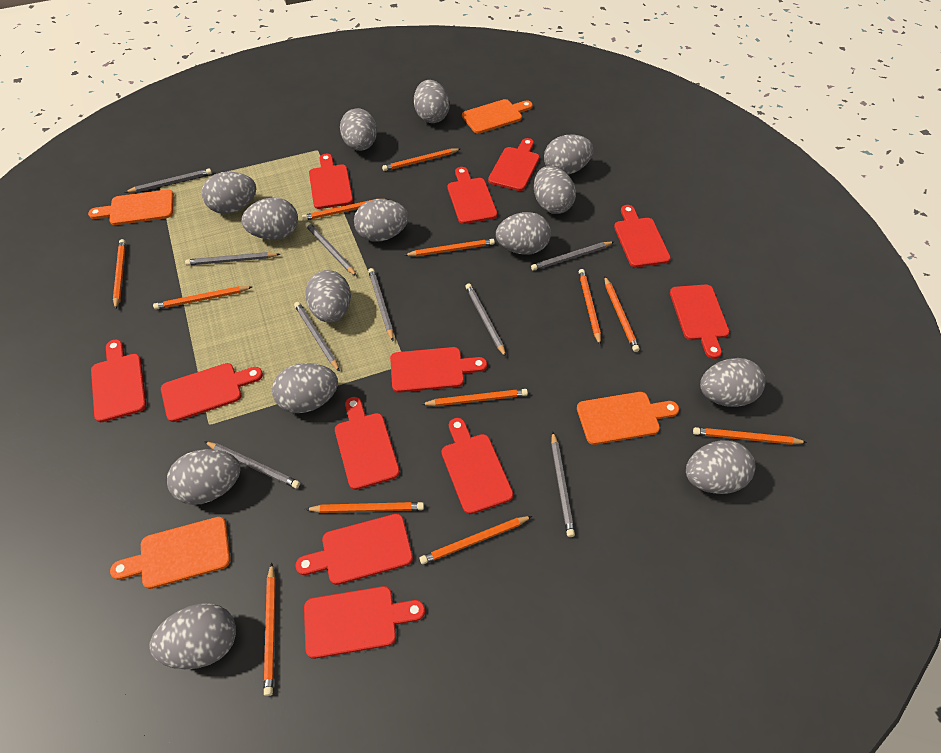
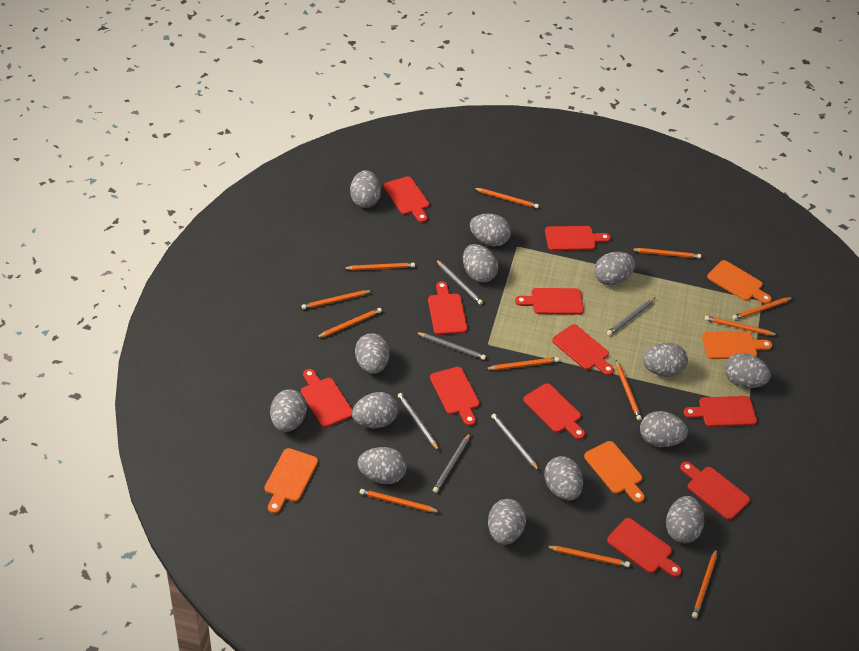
grey pencil: 9 -> 6
red cutting board: 12 -> 11

